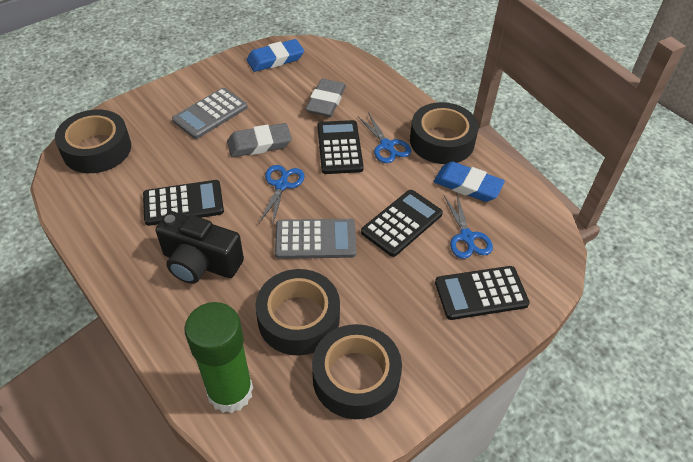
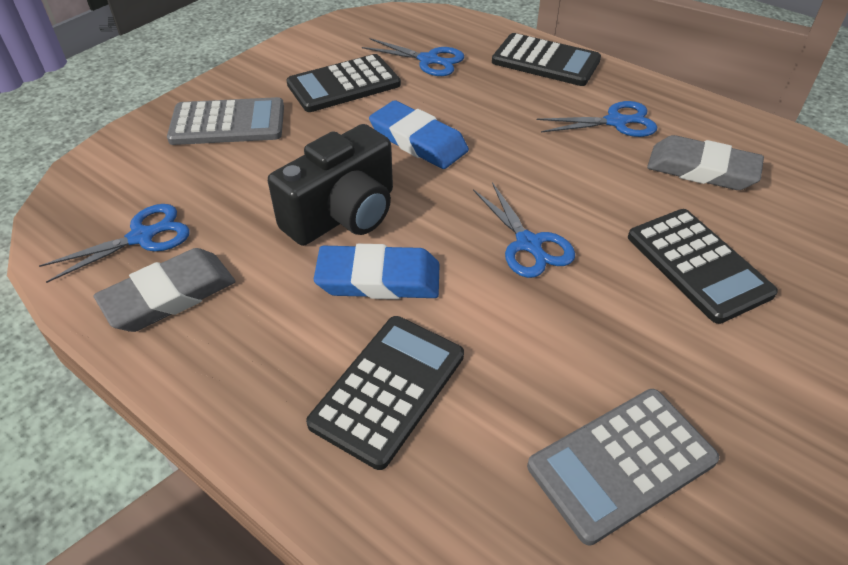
black tape: 4 -> 0
blue scissors: 3 -> 4
green glue stick: 1 -> 0

